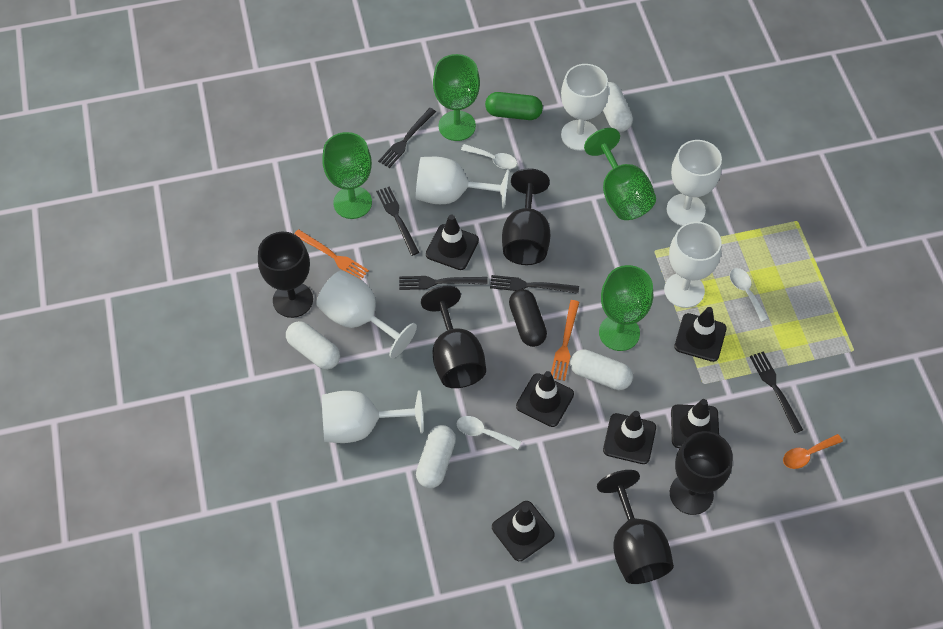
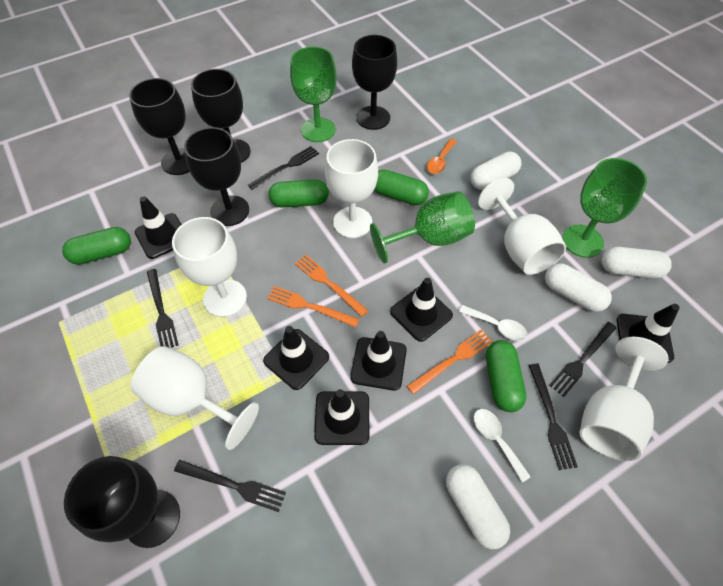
black capsule: 1 -> 0
green capsule: 1 -> 4
green goblet: 4 -> 3
orange fork: 2 -> 3
white goblet: 6 -> 5
white spoon: 3 -> 2

